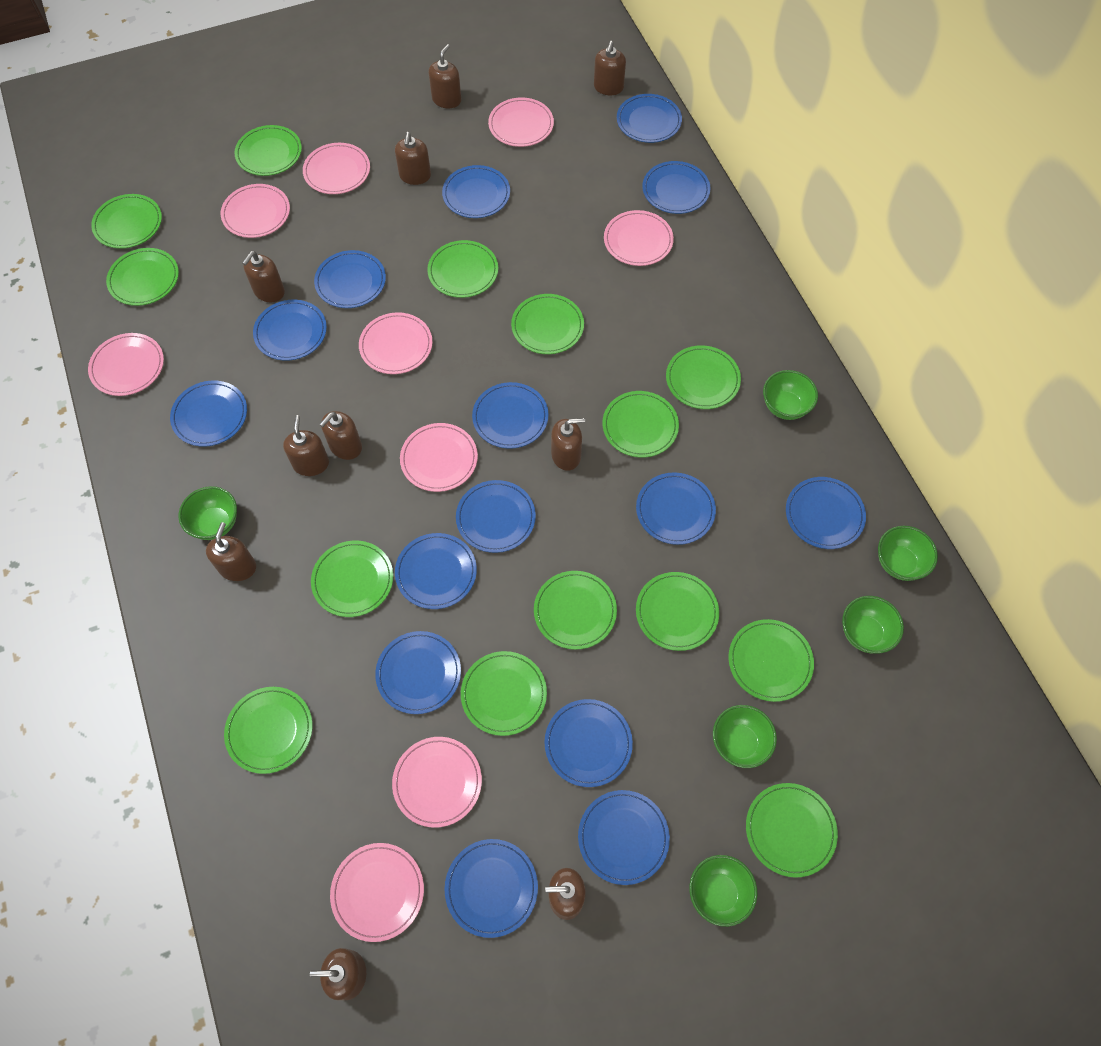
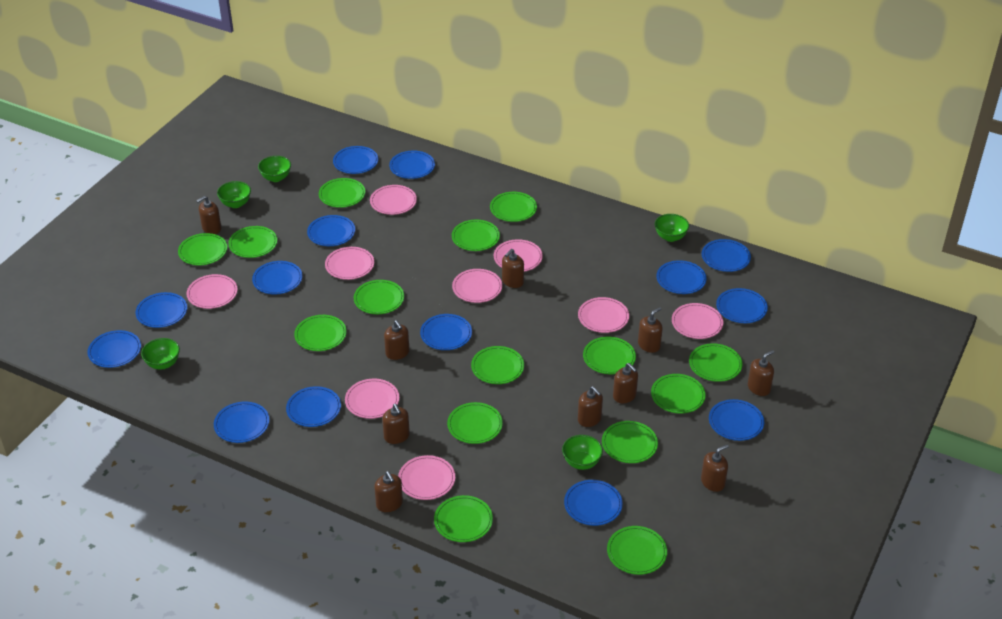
blue plate: 15 -> 14
green bowl: 6 -> 5
green plate: 14 -> 15

